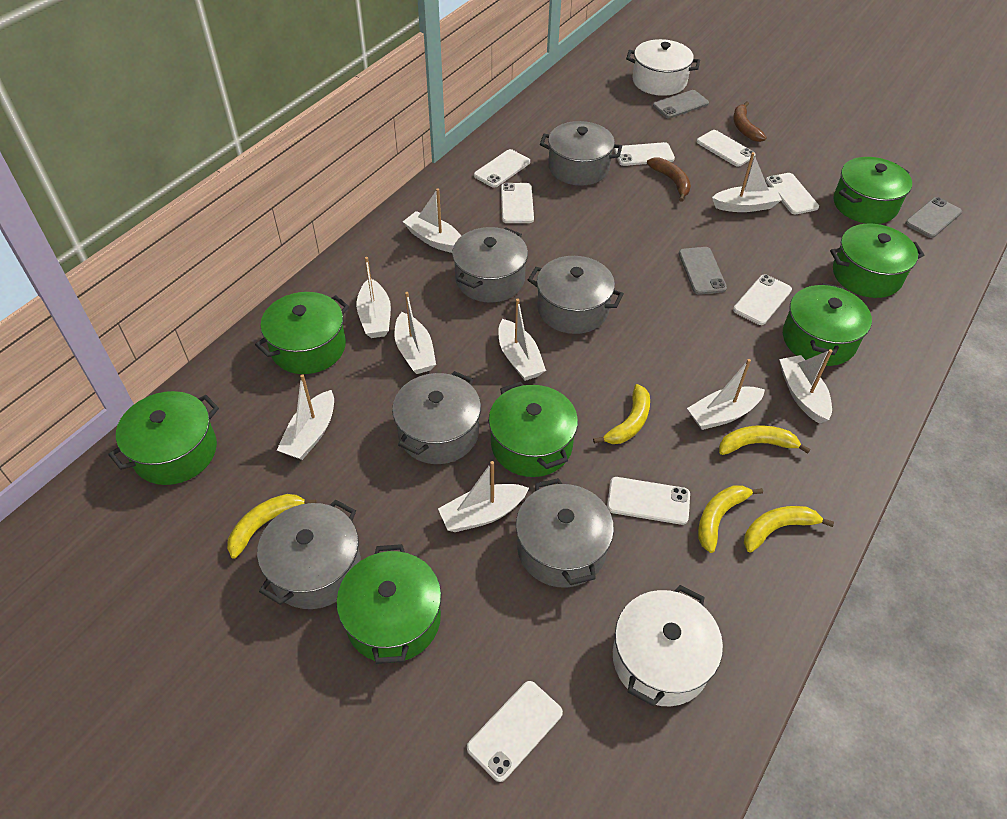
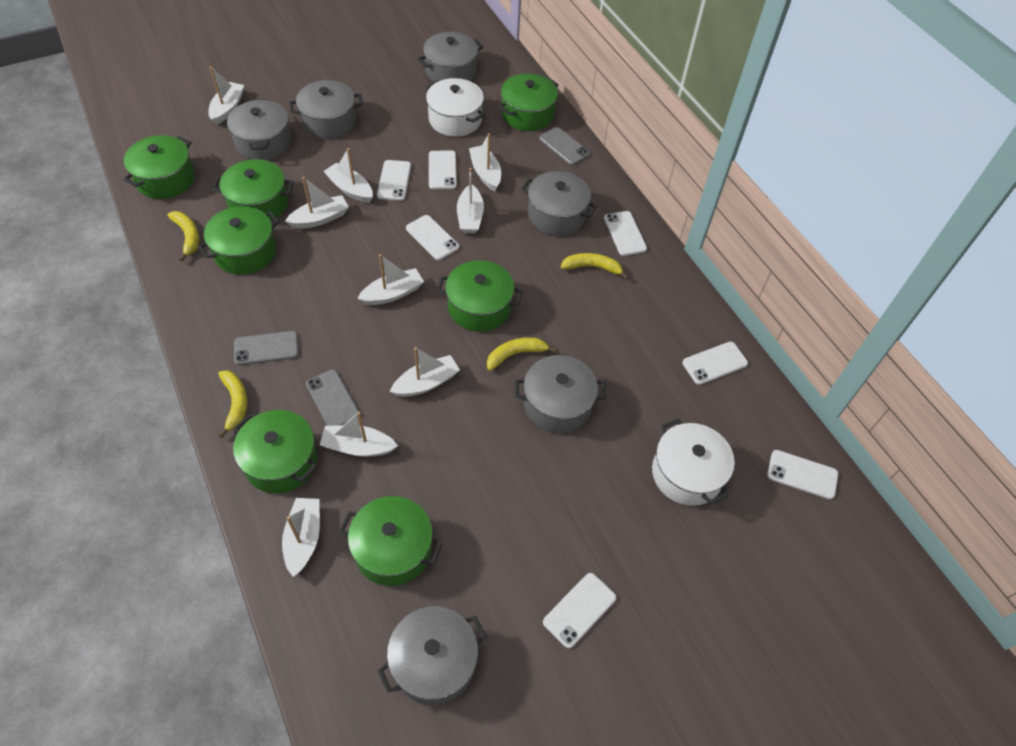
brown banana: 2 -> 0
white phone: 8 -> 7
yellow banana: 5 -> 4

